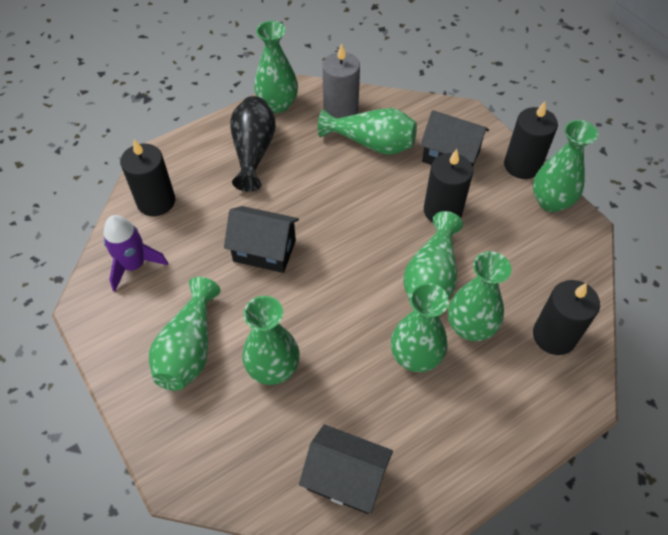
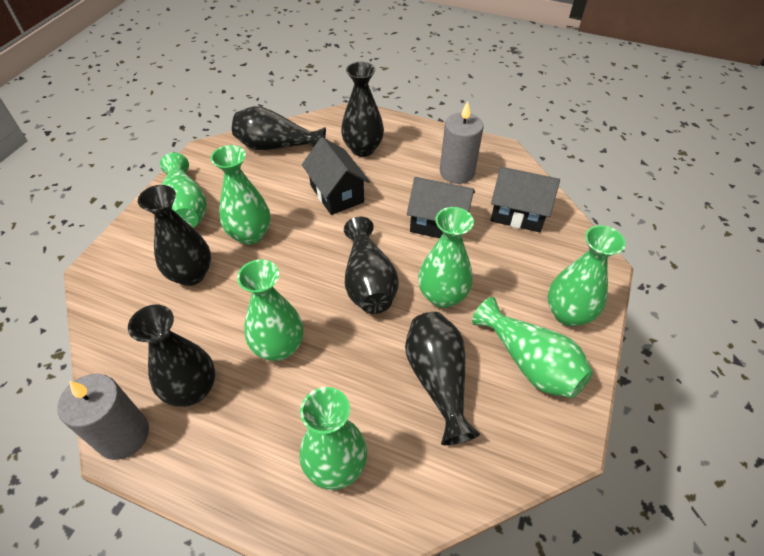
black candle: 4 -> 0
black vase: 1 -> 6
green vase: 8 -> 7
grey candle: 1 -> 2
purple rocket: 1 -> 0

